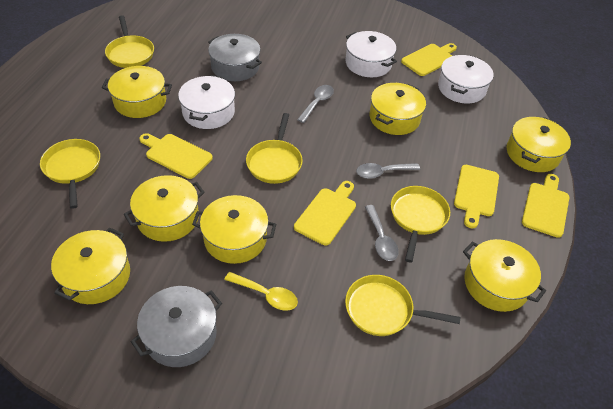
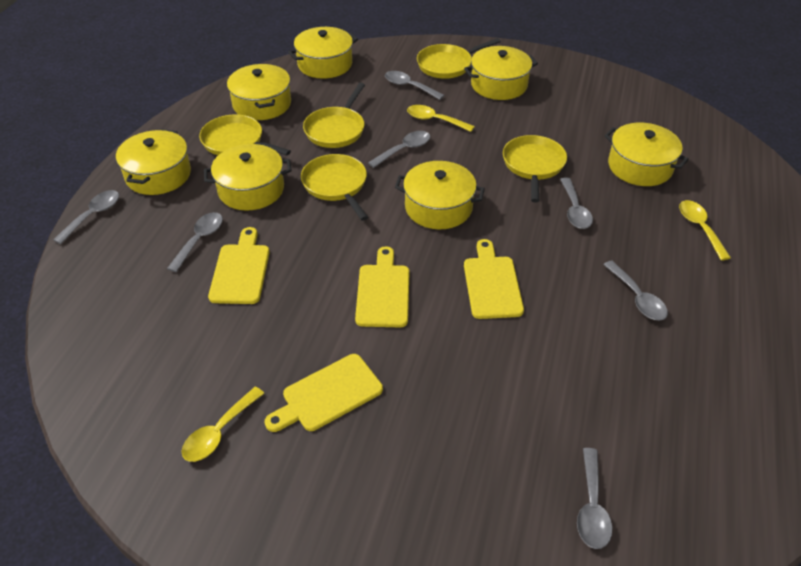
grey pot: 2 -> 0
grey spoon: 3 -> 7
white pot: 3 -> 0
yellow cutting board: 5 -> 4
yellow spoon: 1 -> 3

